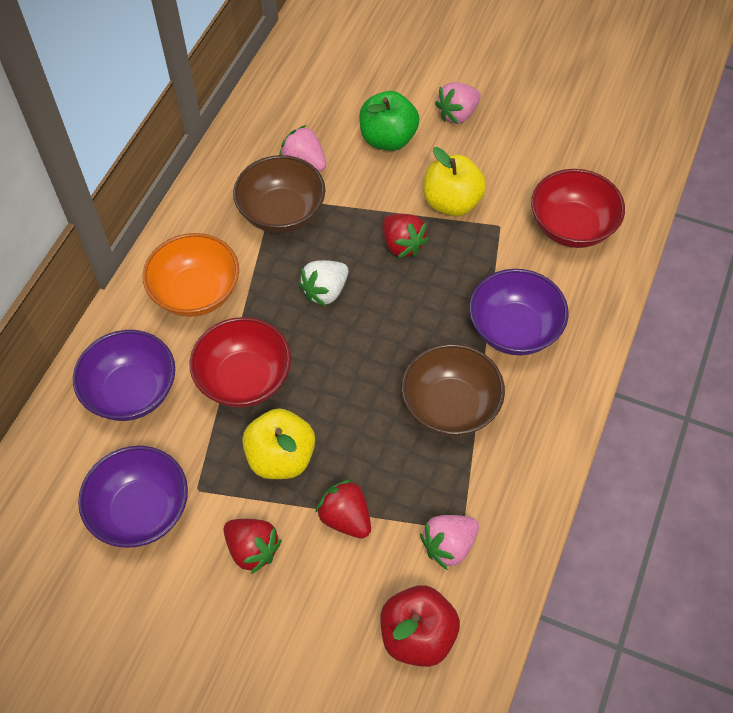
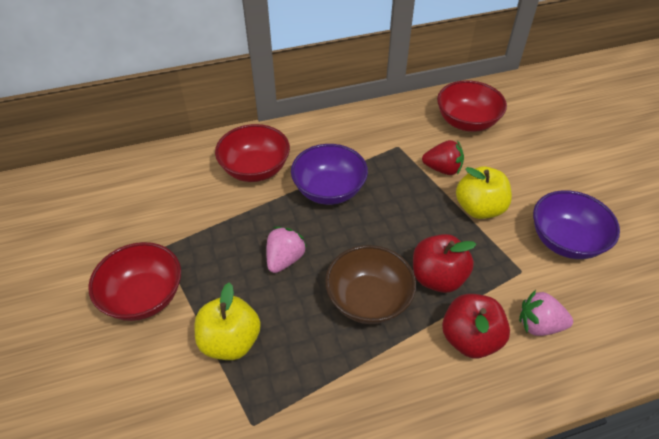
brown bowl: 2 -> 1
green apple: 1 -> 0
orange bowl: 1 -> 0
pink strawberry: 3 -> 2
purple bowl: 3 -> 2
red apple: 1 -> 2
red bowl: 2 -> 3
red strawberry: 3 -> 1
white strawberry: 1 -> 0

